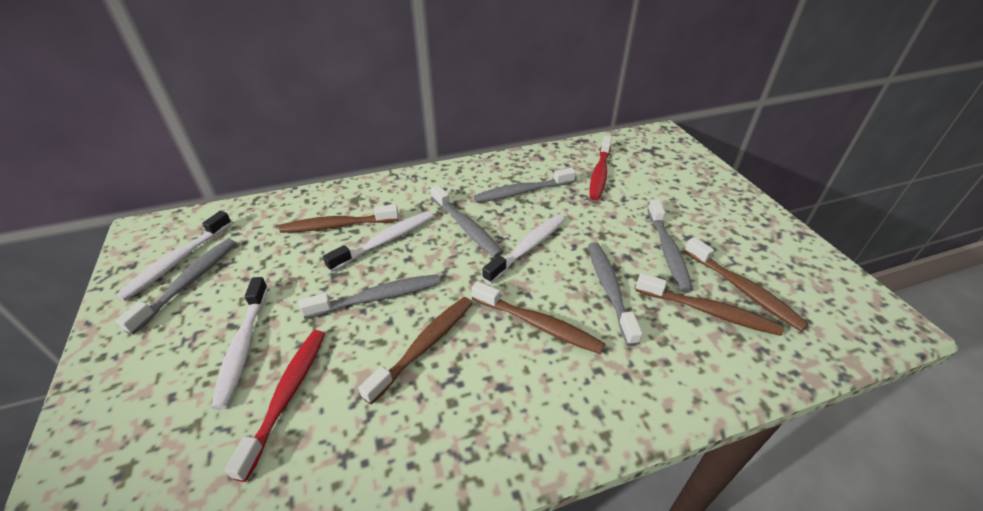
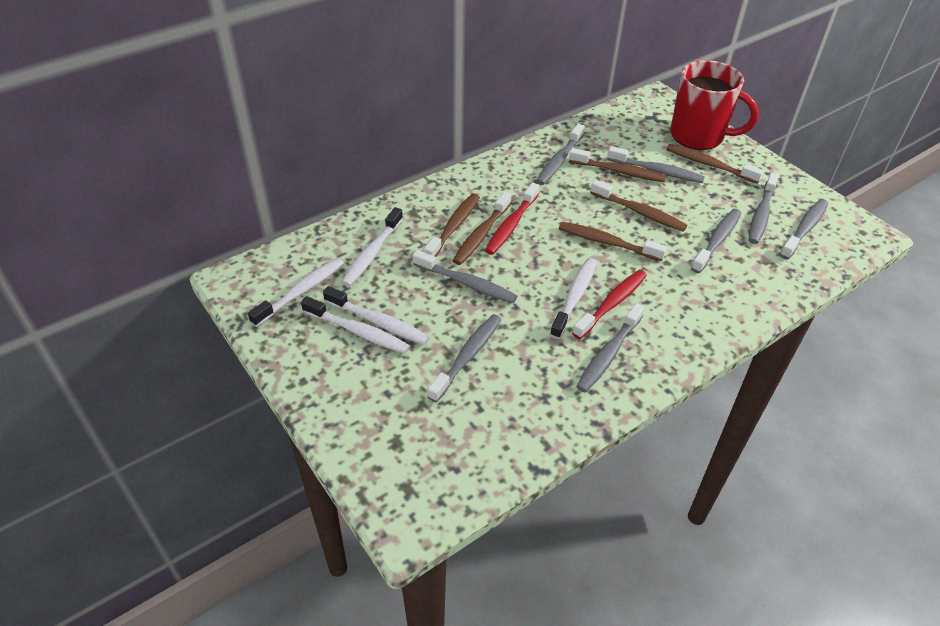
brown toothbrush: 5 -> 6
grey toothbrush: 6 -> 8
red mug: 0 -> 1
white toothbrush: 4 -> 5

